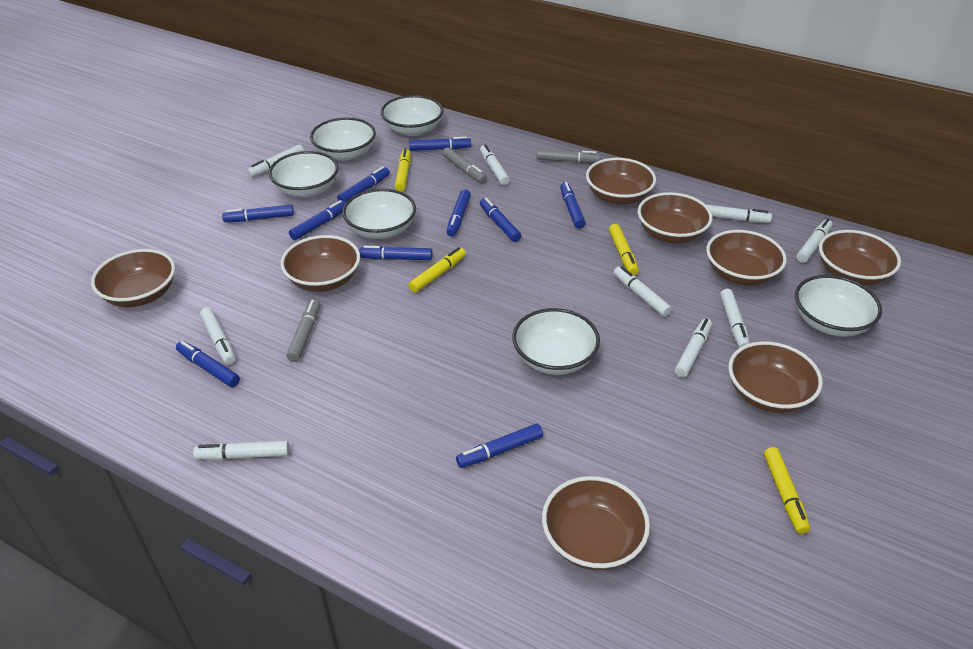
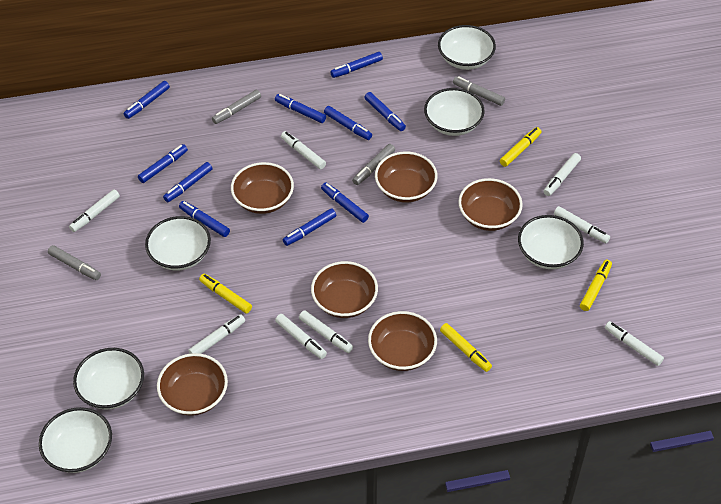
brown bowl: 8 -> 6
grey marker: 3 -> 4
white marker: 9 -> 8

